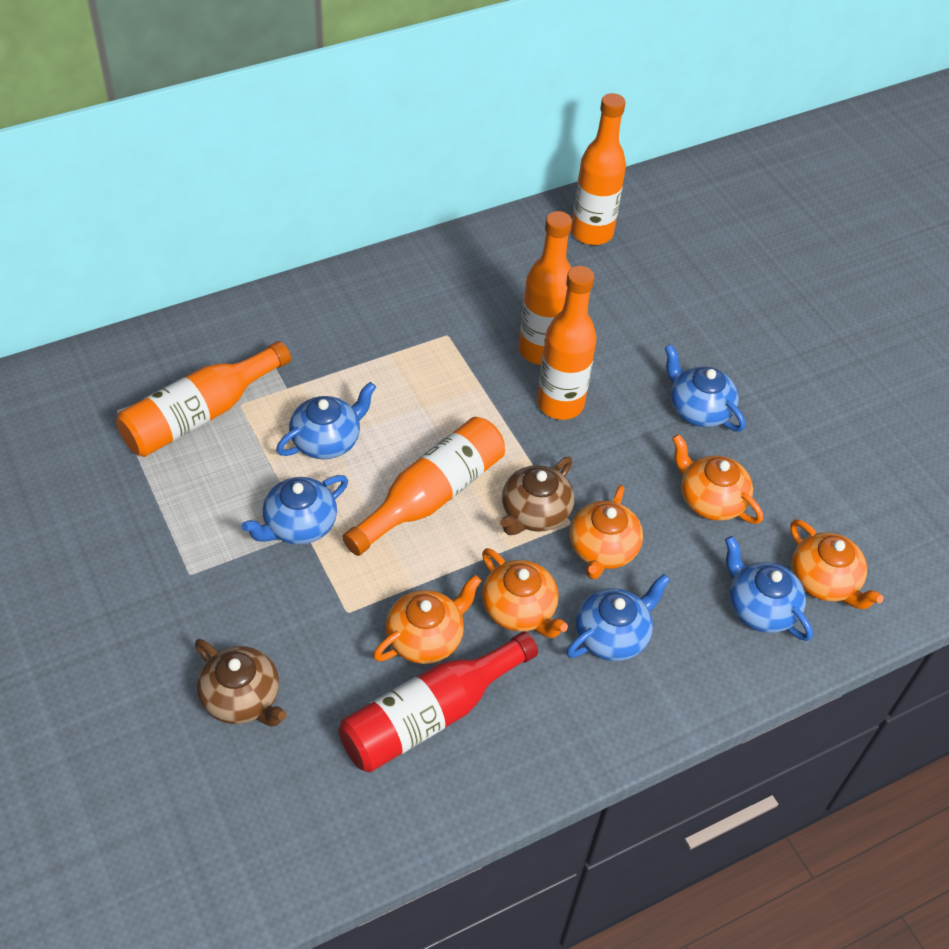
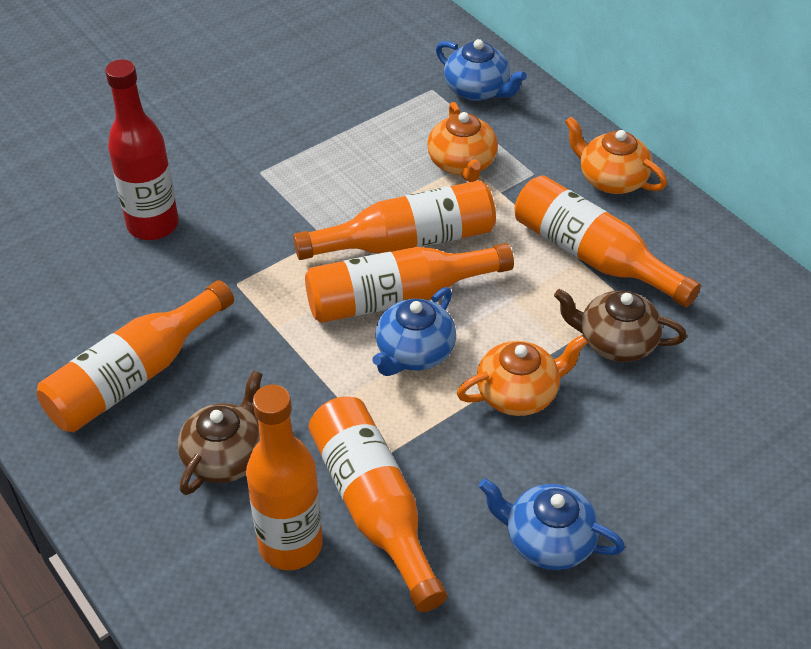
blue teapot: 5 -> 3
orange bottle: 5 -> 6
orange teapot: 5 -> 3

